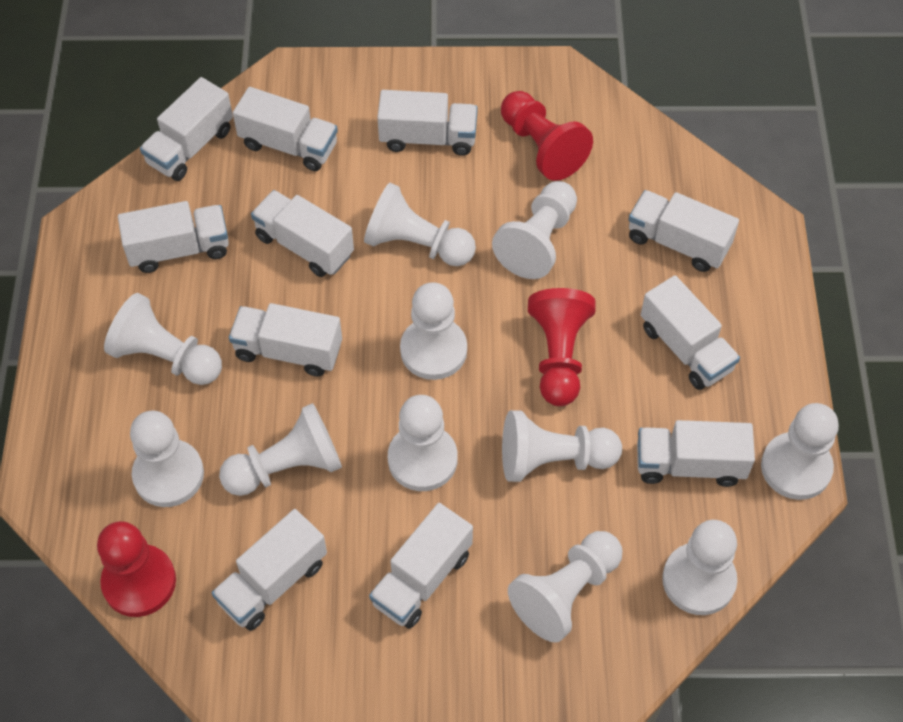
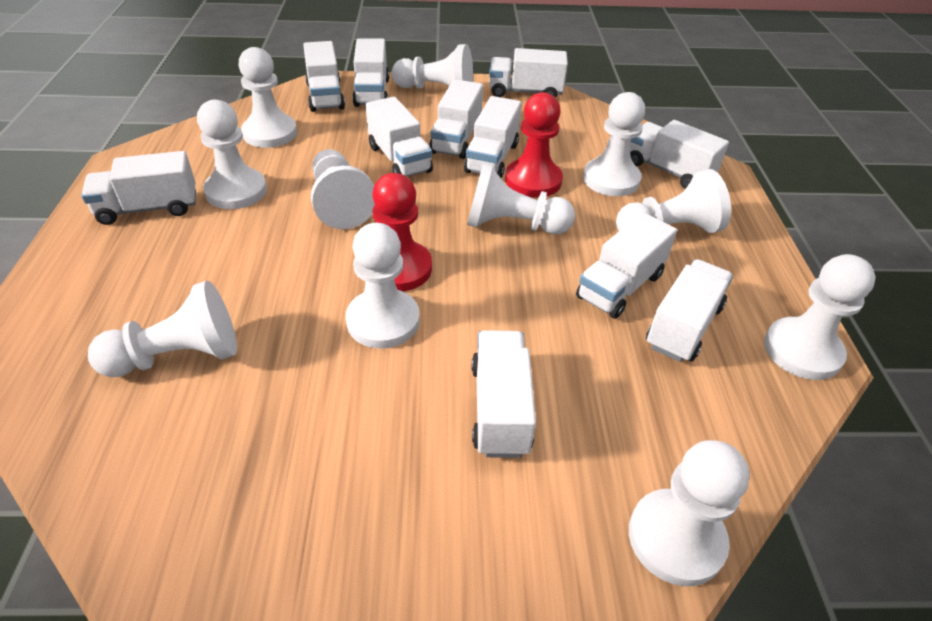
red pawn: 3 -> 2

